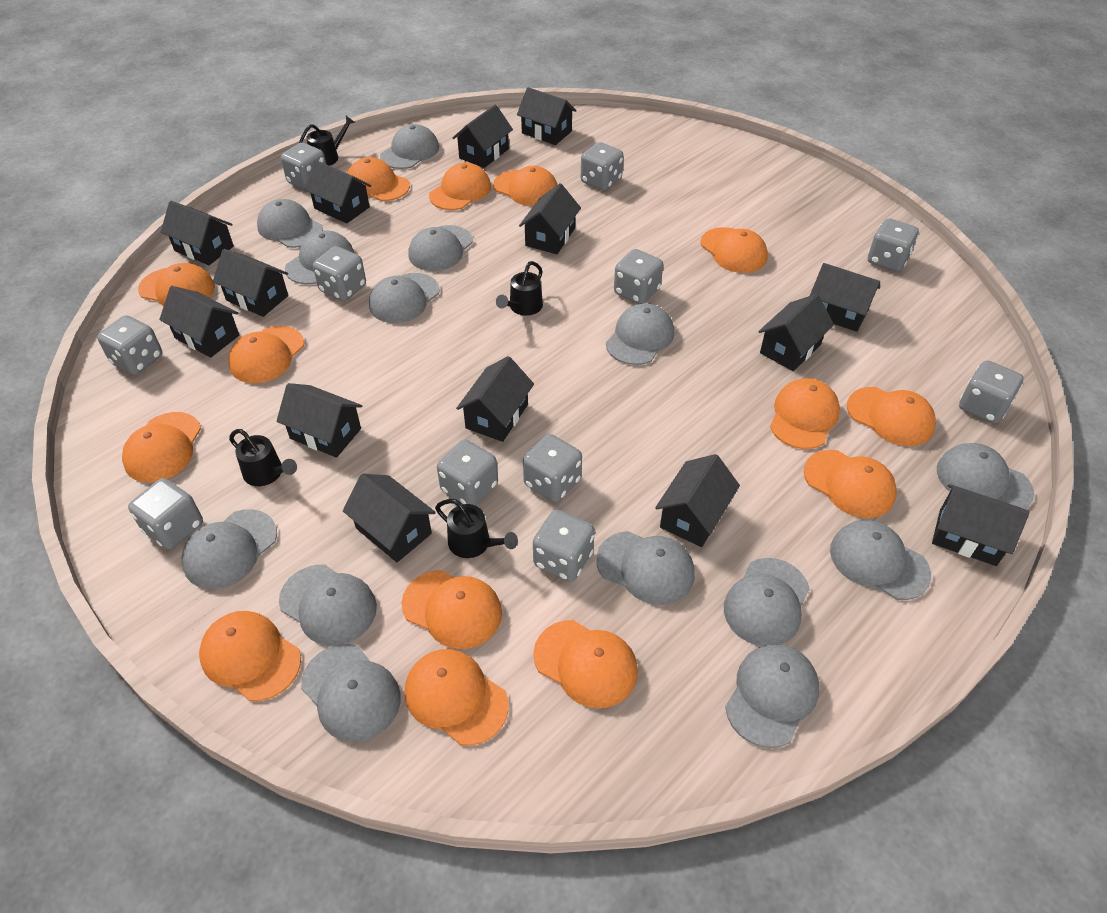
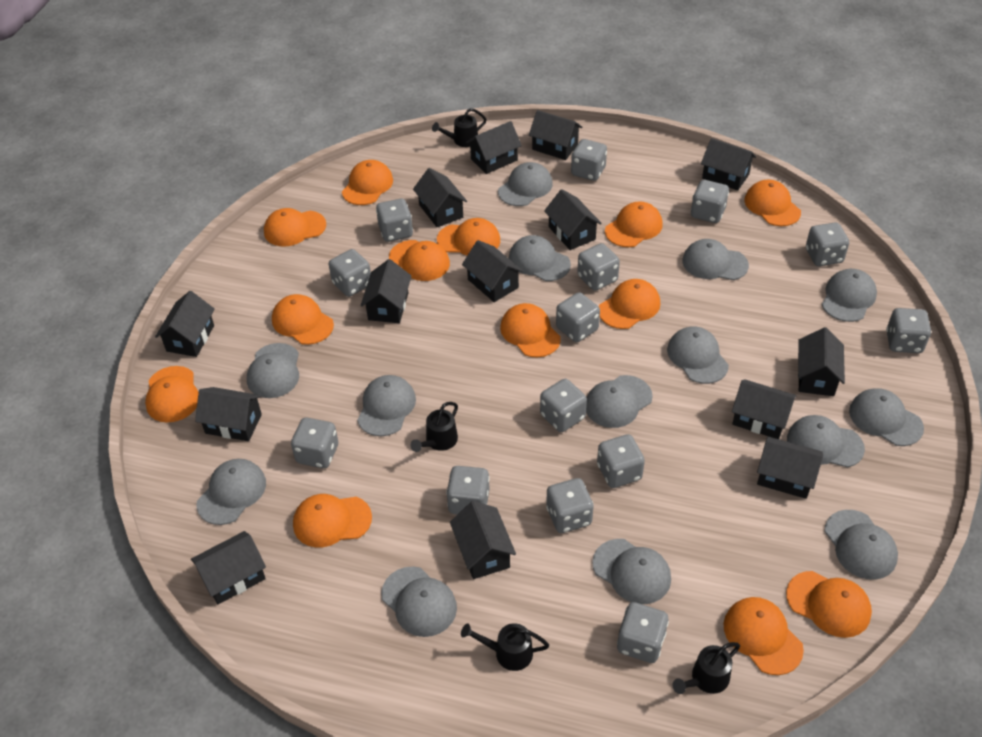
grey dice: 11 -> 14
orange cap: 14 -> 13

